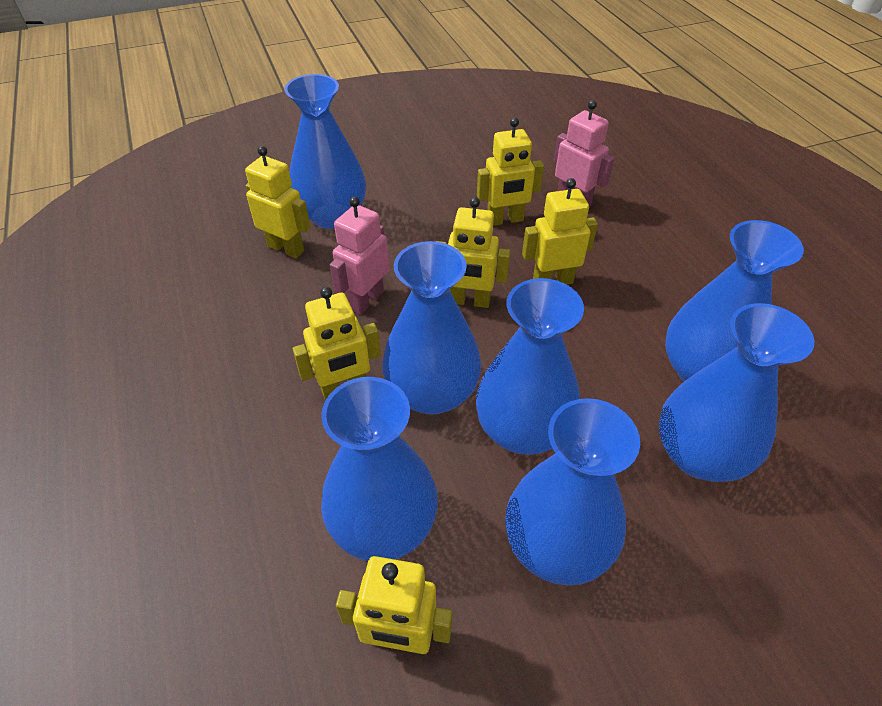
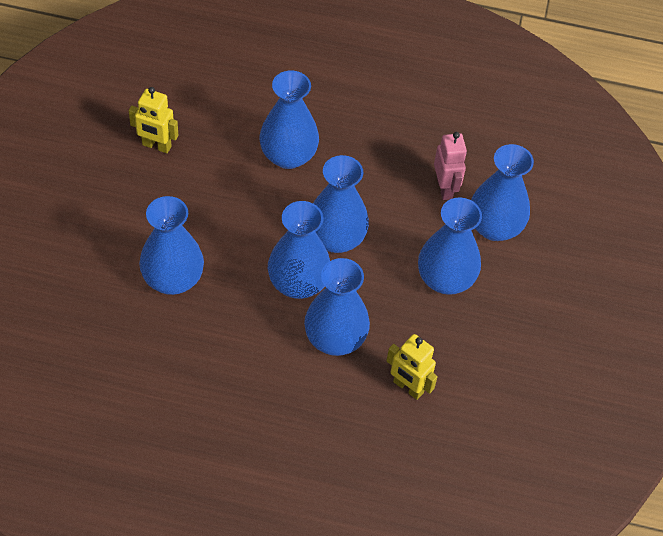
pink robot: 2 -> 1
yellow robot: 6 -> 2

